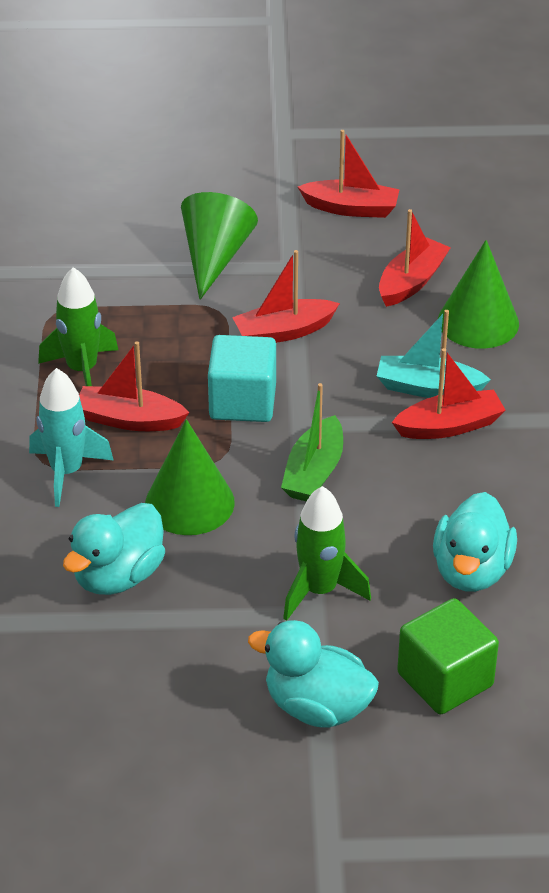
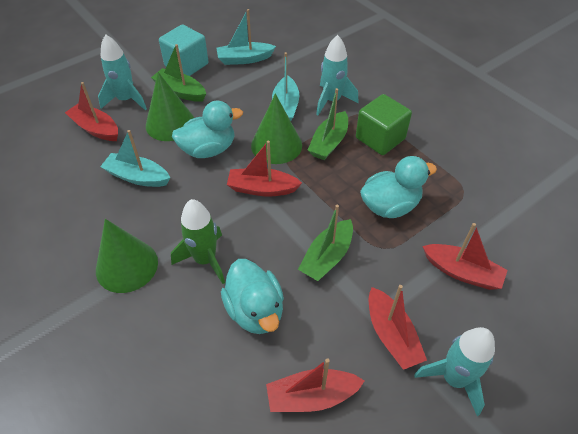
green boat: 1 -> 3
green rocket: 2 -> 1
turquoise boat: 1 -> 3
turquoise rocket: 1 -> 3

